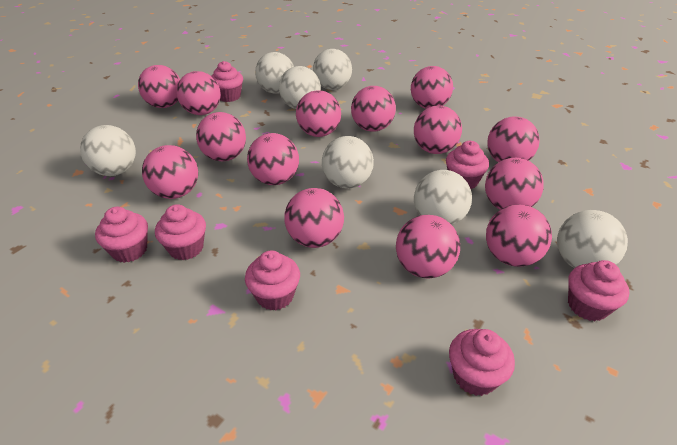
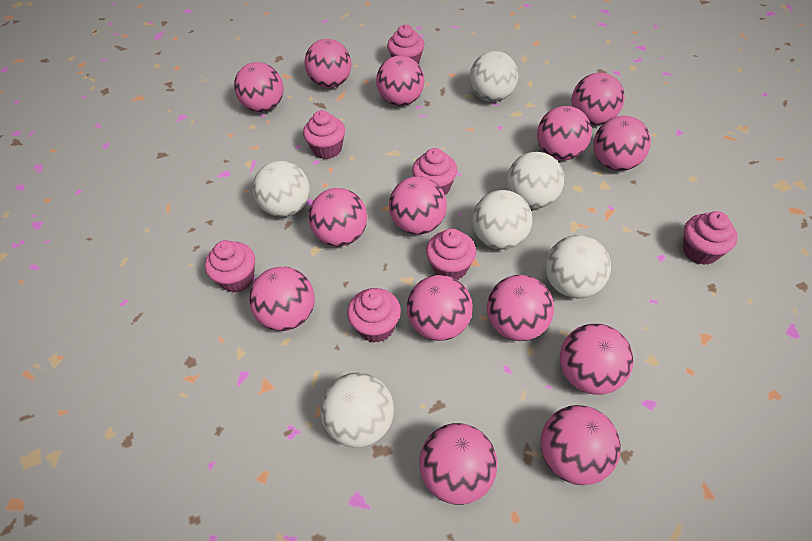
white ball: 7 -> 6

